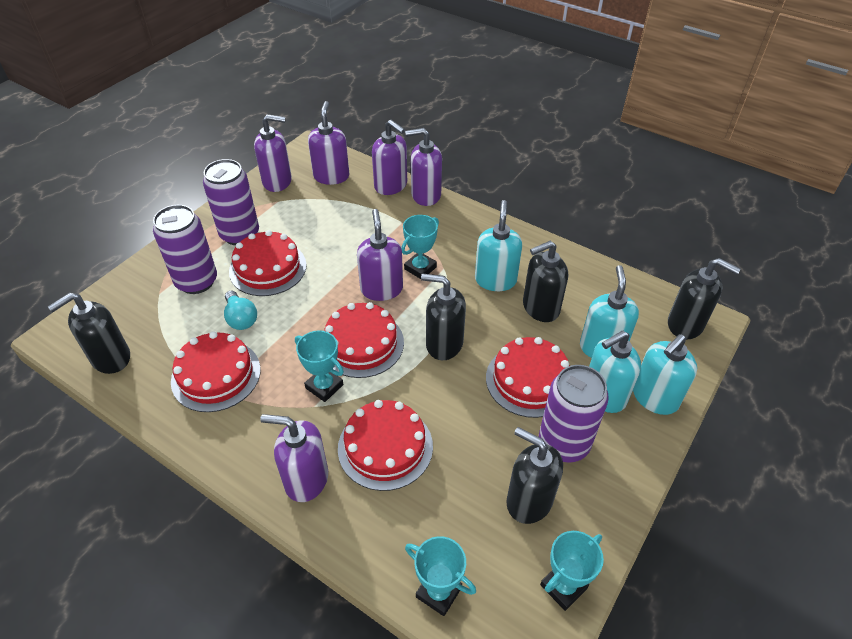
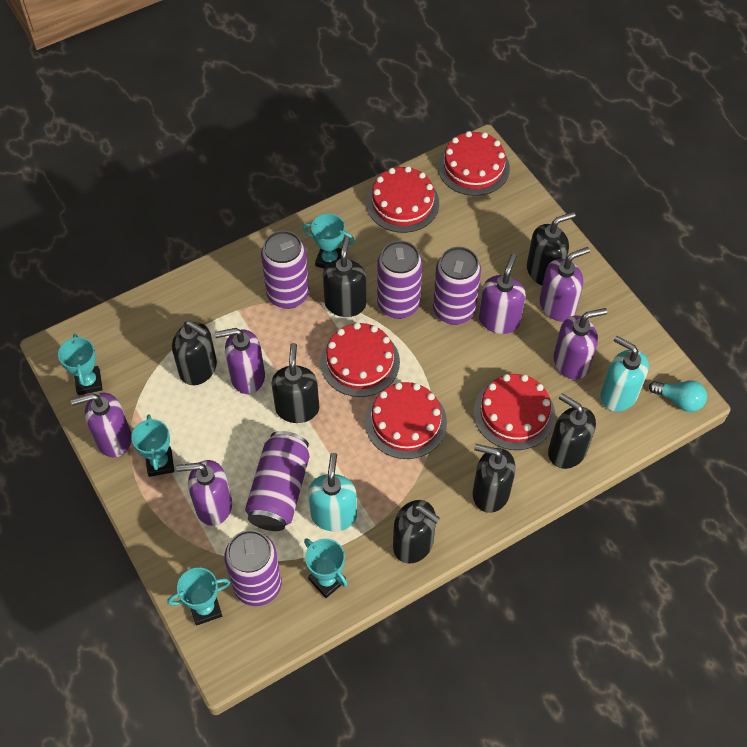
black soap dispenser: 5 -> 7
purple can: 3 -> 5
turquoise soap dispenser: 4 -> 2
turquoise trophy: 4 -> 5

